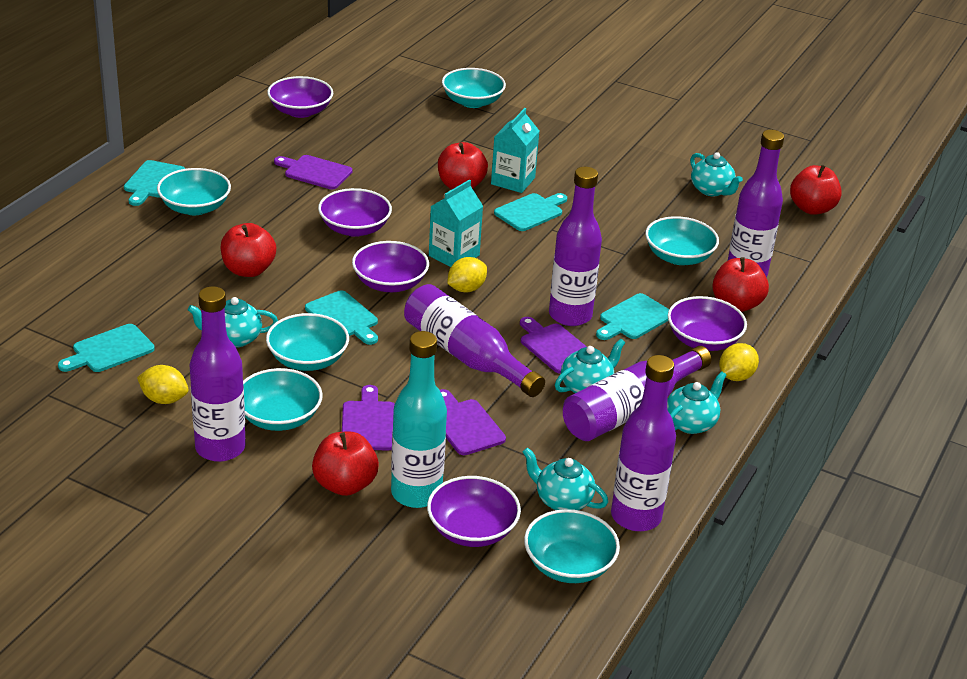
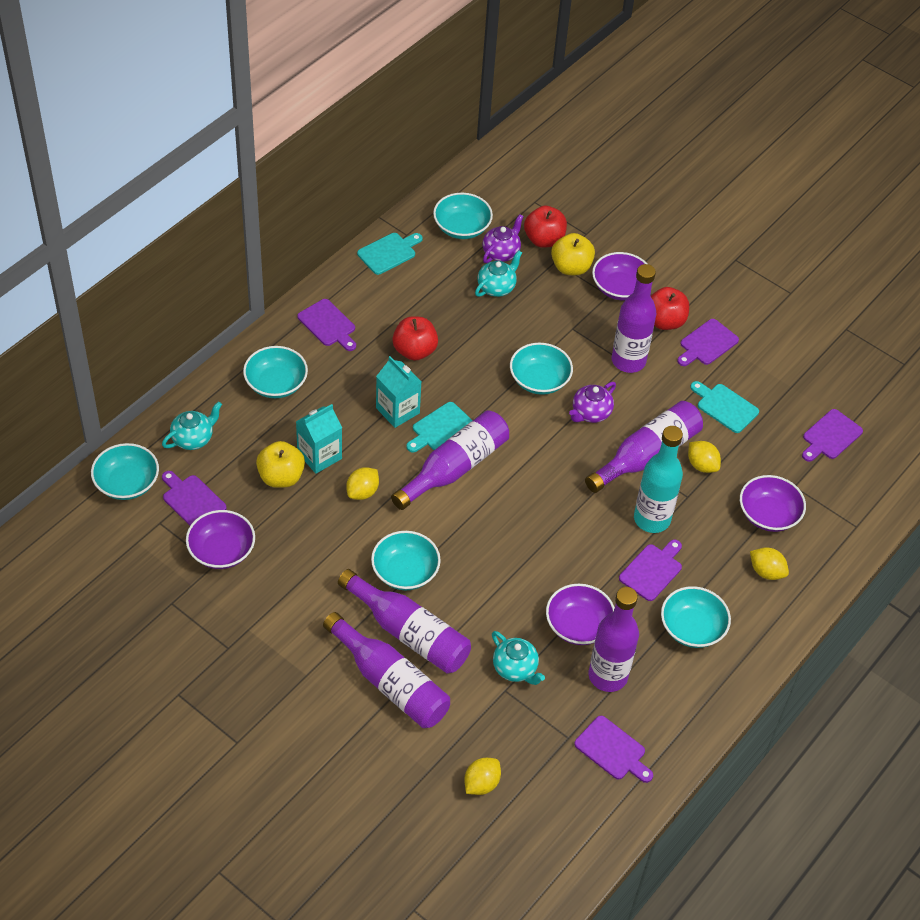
purple bowl: 5 -> 4
purple cutting board: 4 -> 6
purple teapot: 0 -> 2
red apple: 5 -> 3
turquoise cutting board: 5 -> 3
turquoise teapot: 5 -> 3
yellow apple: 0 -> 2
yellow lemon: 3 -> 4

